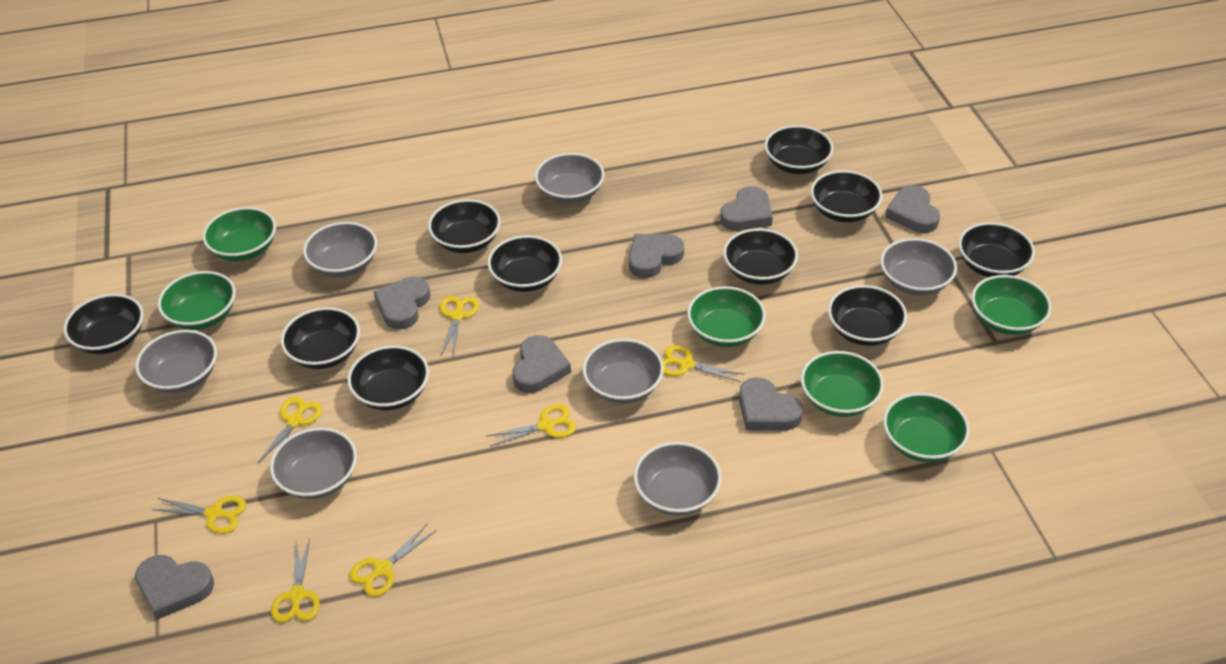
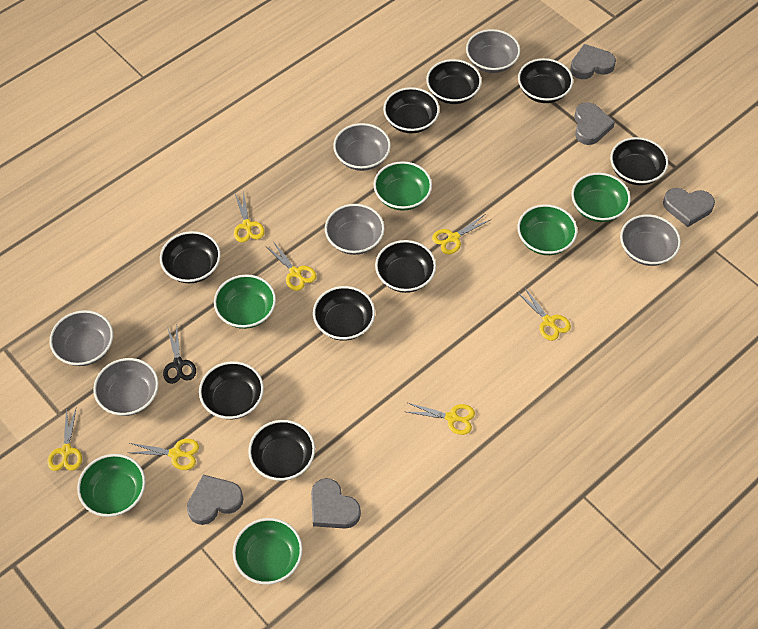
black bowl: 10 -> 9
black scissors: 0 -> 1
grey bowl: 7 -> 6
grey heart: 7 -> 5

